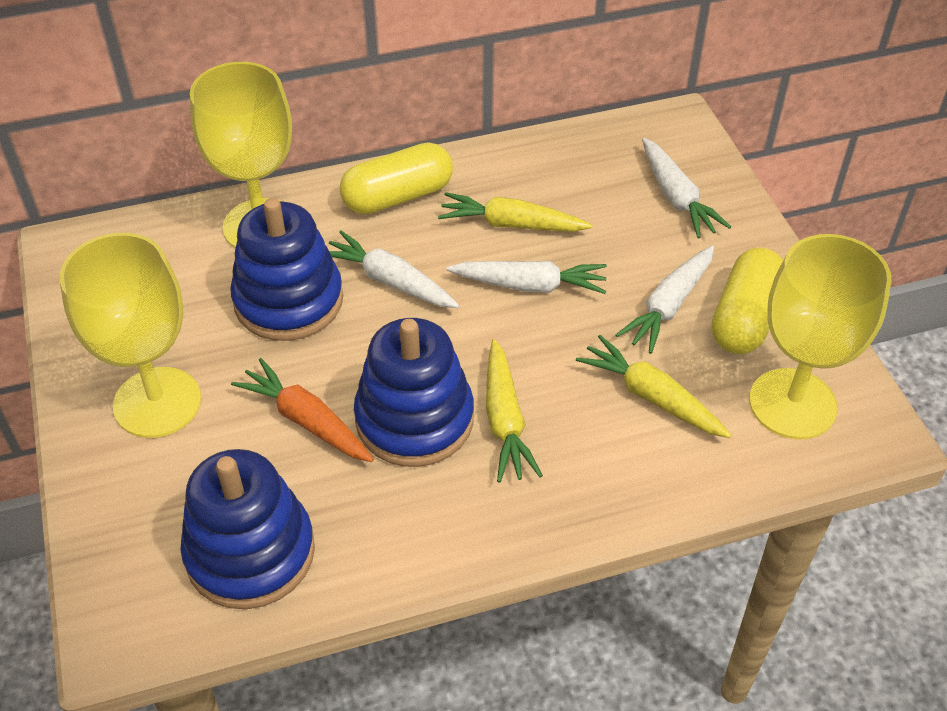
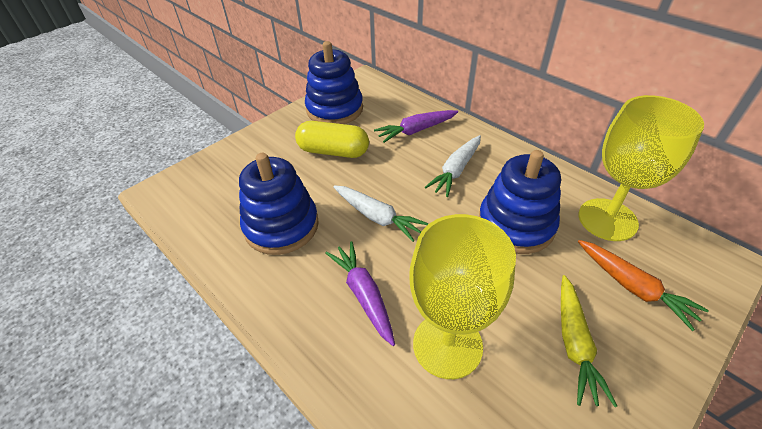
purple carrot: 0 -> 2
white carrot: 4 -> 2
yellow capsule: 2 -> 1
yellow carrot: 3 -> 1
yellow goblet: 3 -> 2

